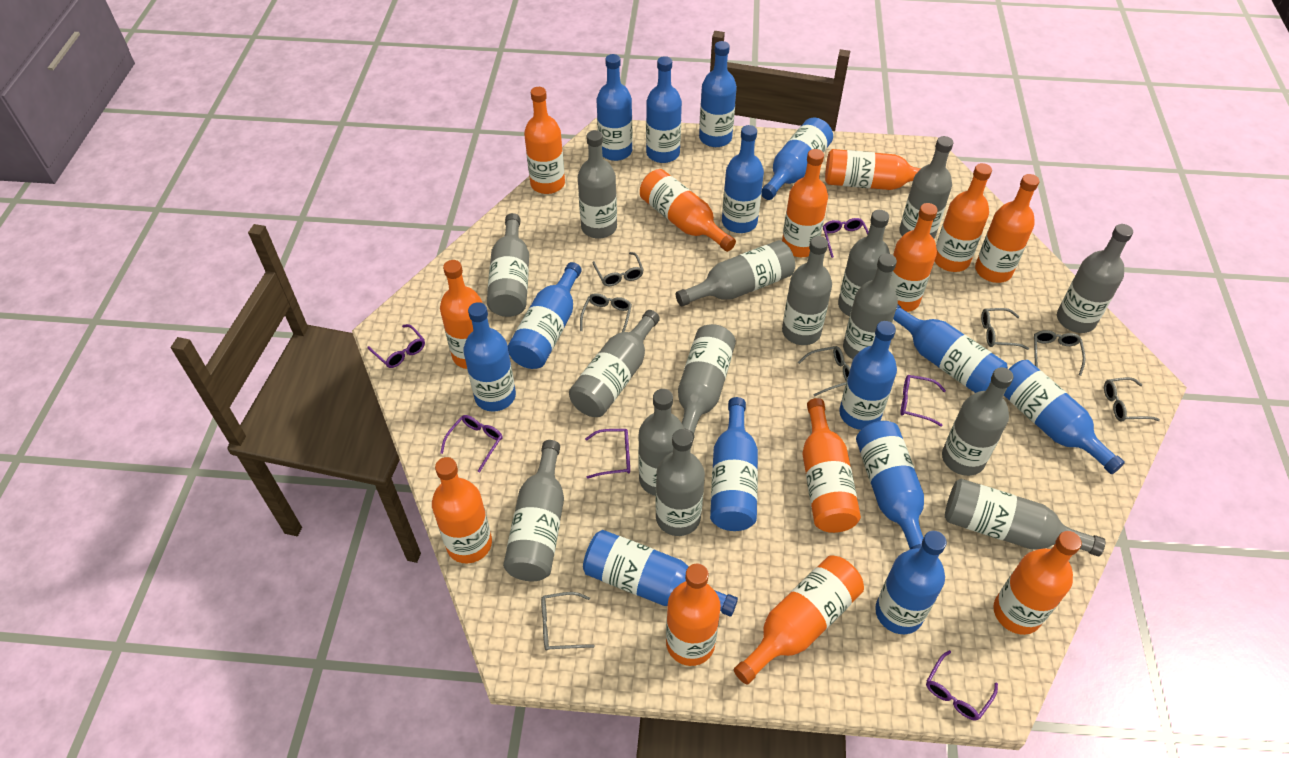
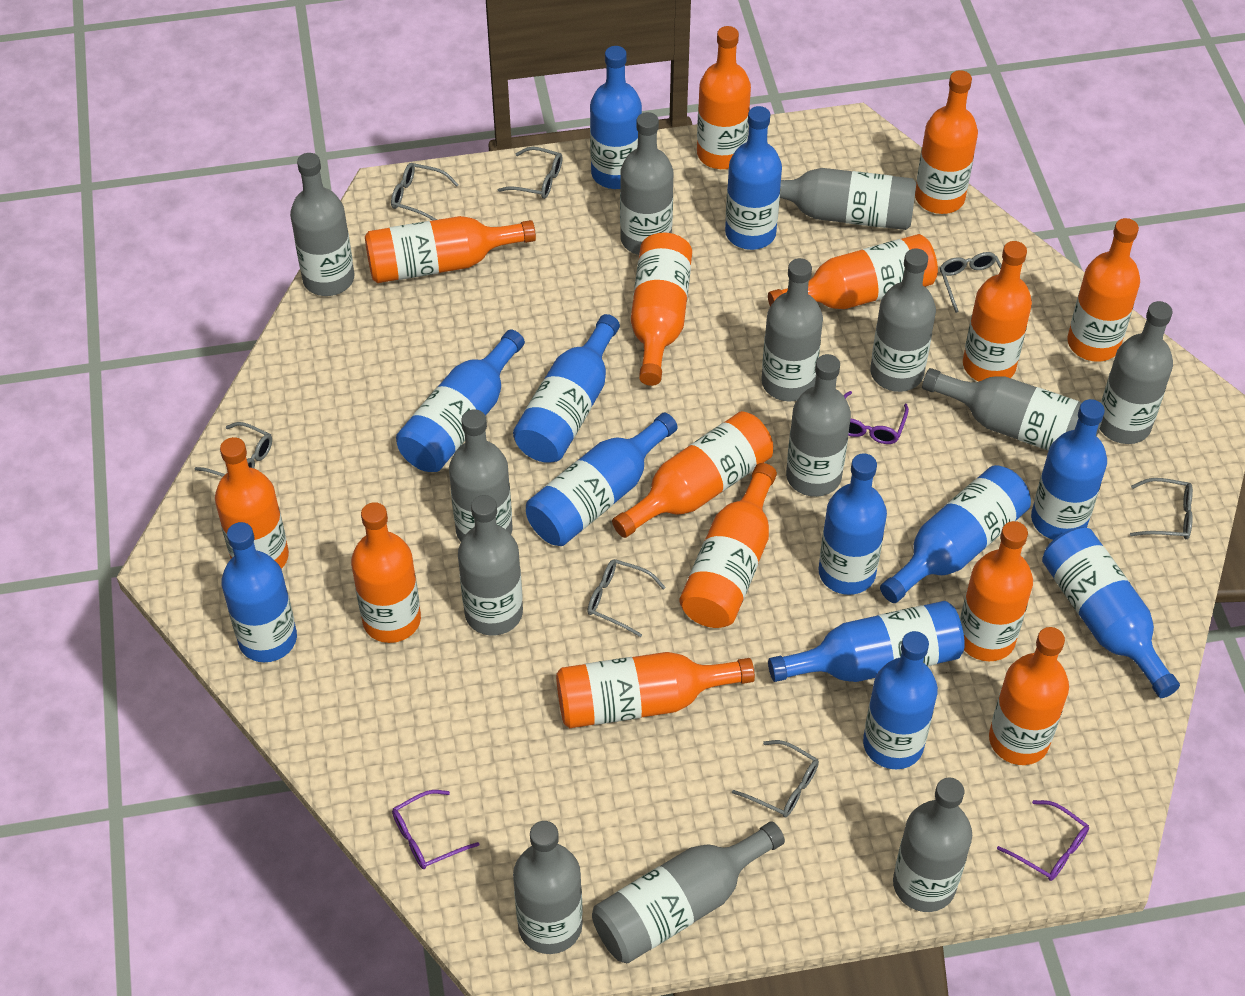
blue bottle: 14 -> 12
grey bottle: 15 -> 13
orange bottle: 13 -> 14
purple glasses: 6 -> 3

